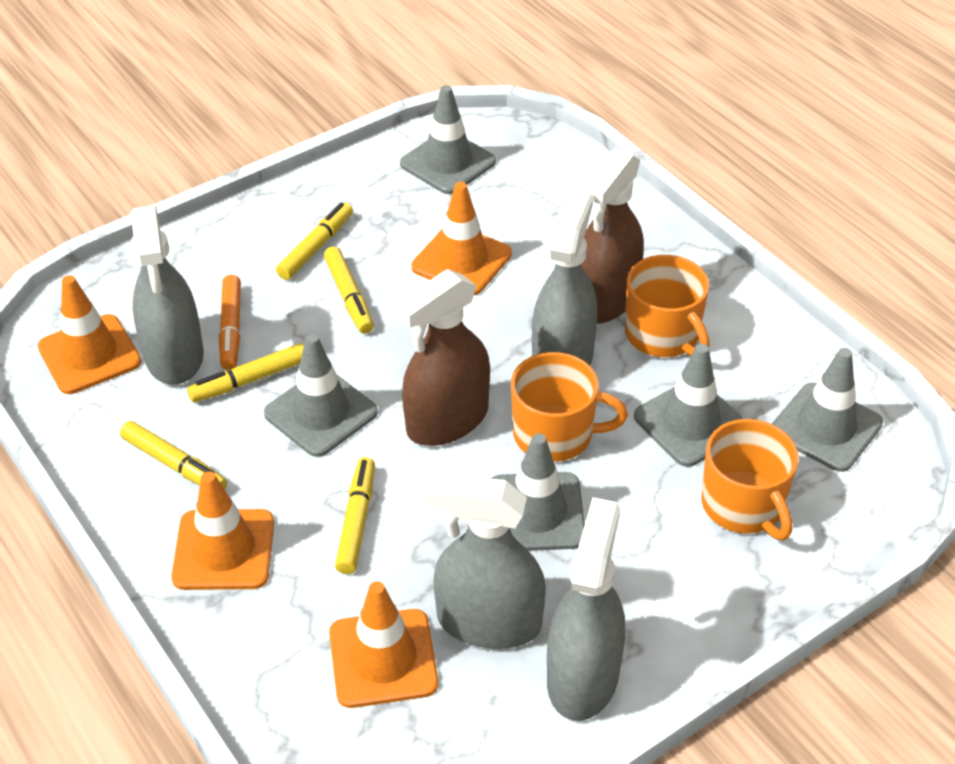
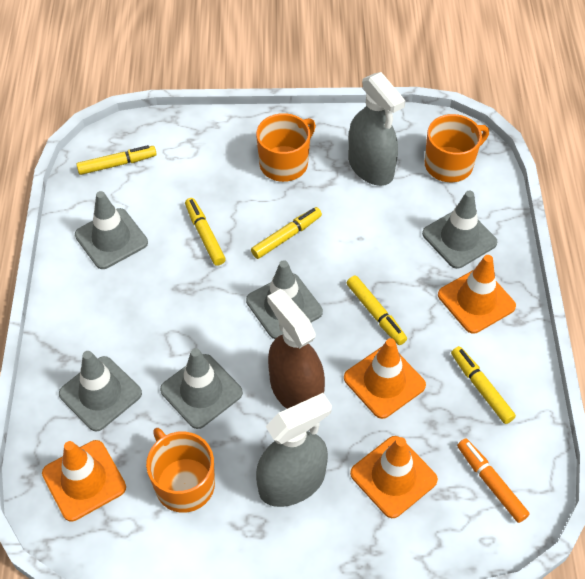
brown spray bottle: 2 -> 1
grey spray bottle: 4 -> 2

